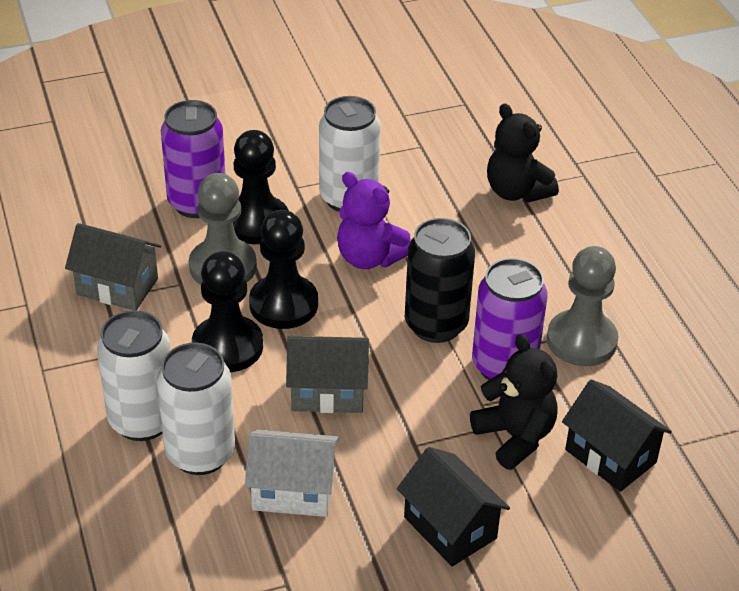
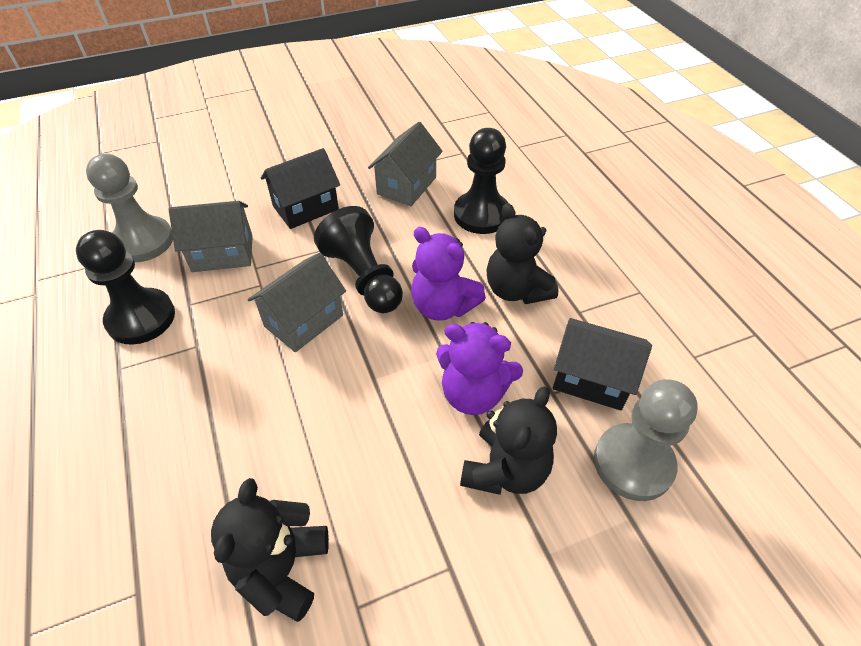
black can: 1 -> 0
black teddy bear: 2 -> 3
grey house: 2 -> 3
purple can: 2 -> 0
purple teddy bear: 1 -> 2
white can: 3 -> 0
white house: 1 -> 0

